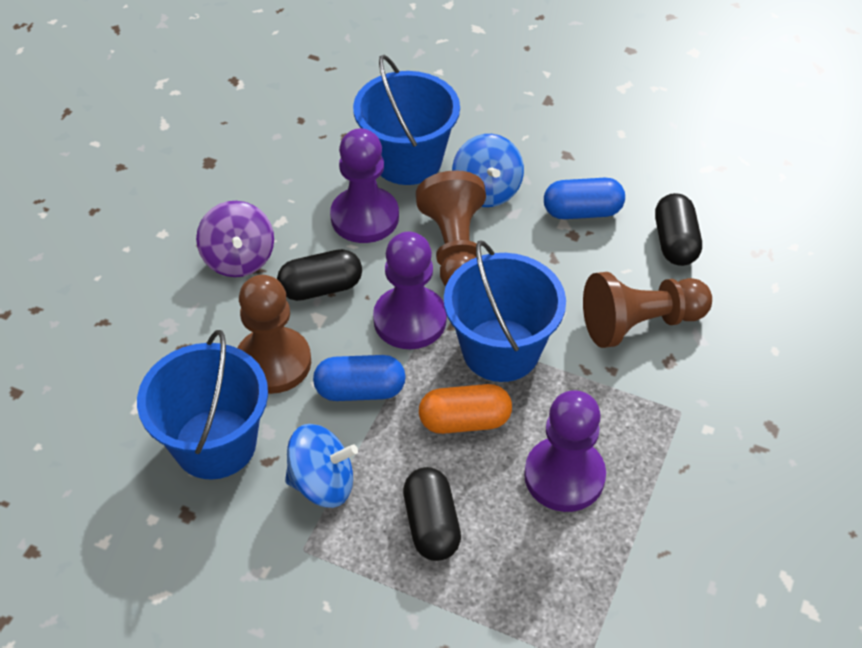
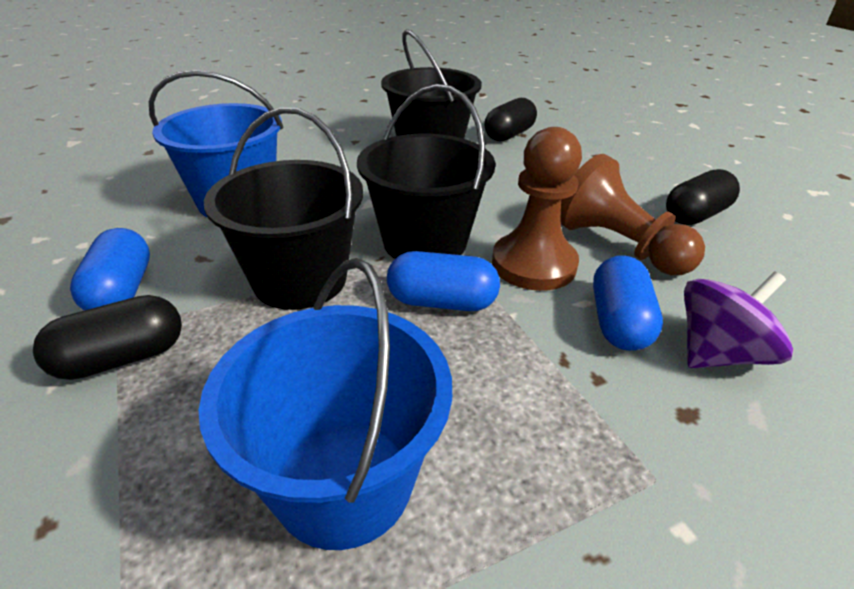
black bucket: 0 -> 3
blue bucket: 3 -> 2
blue capsule: 2 -> 3
blue spinning top: 2 -> 0
brown pawn: 3 -> 2
orange capsule: 1 -> 0
purple pawn: 3 -> 0

